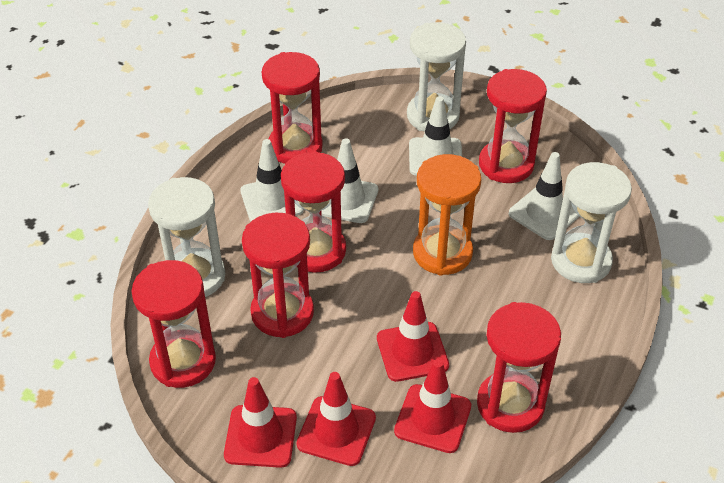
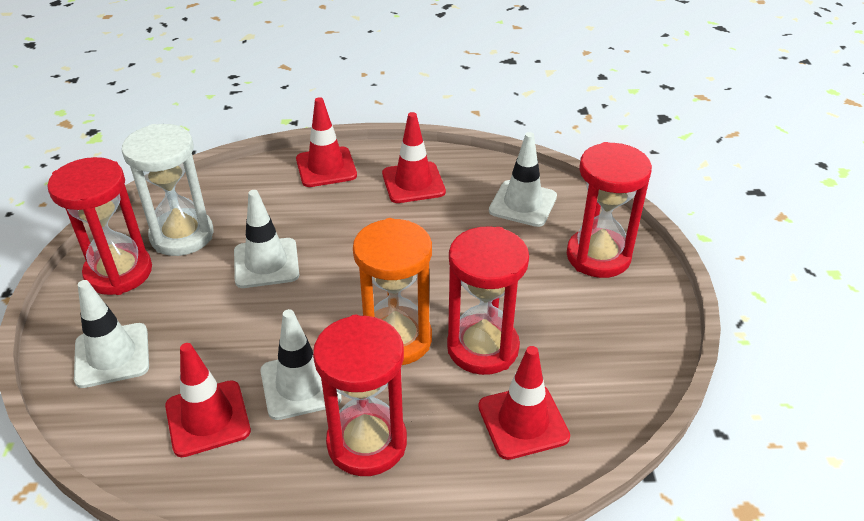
red hourglass: 6 -> 4
white hourglass: 3 -> 1

